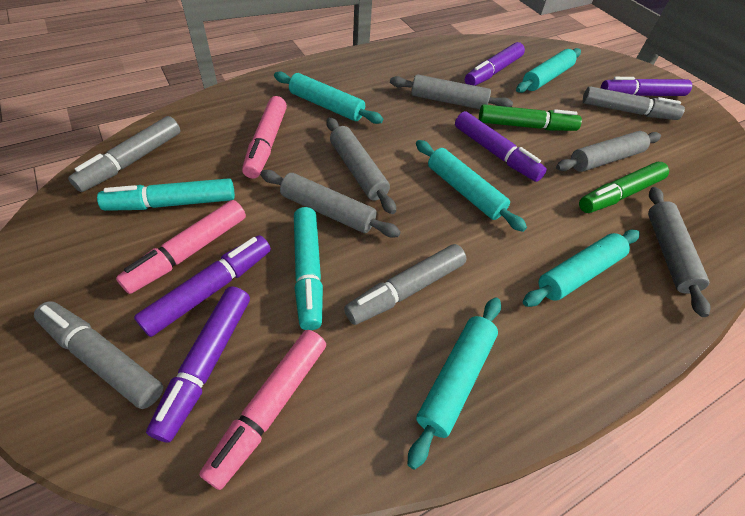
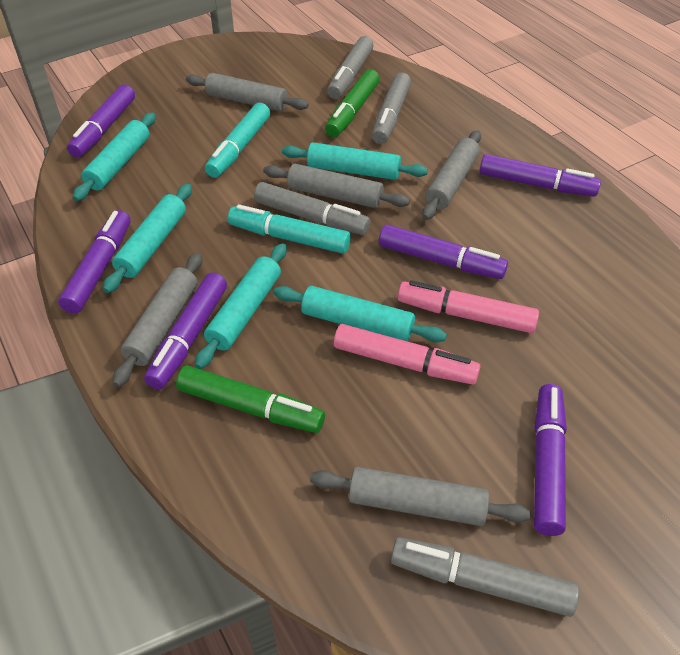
pink marker: 3 -> 2
purple marker: 5 -> 6

